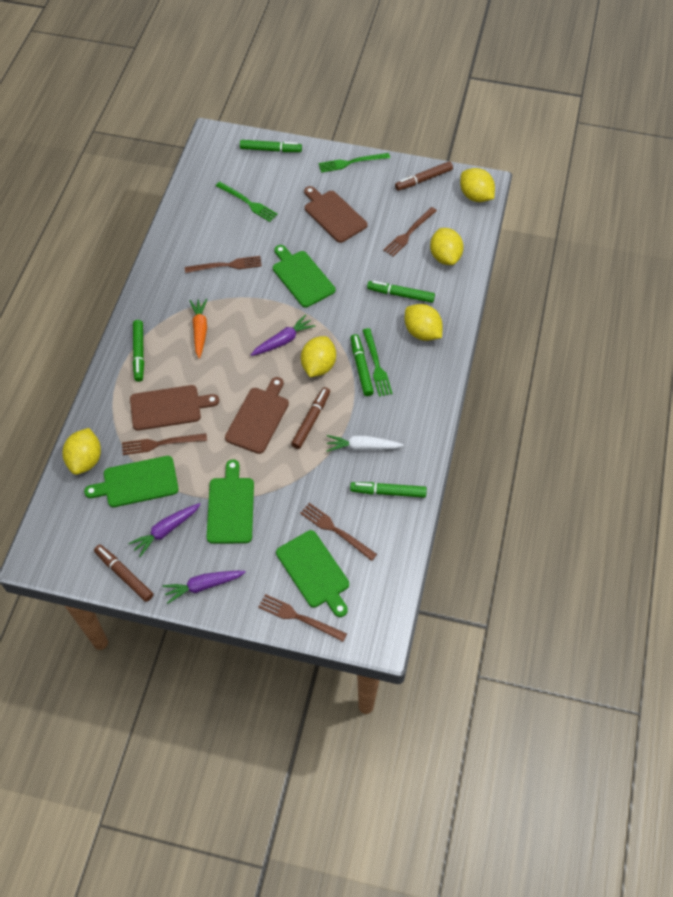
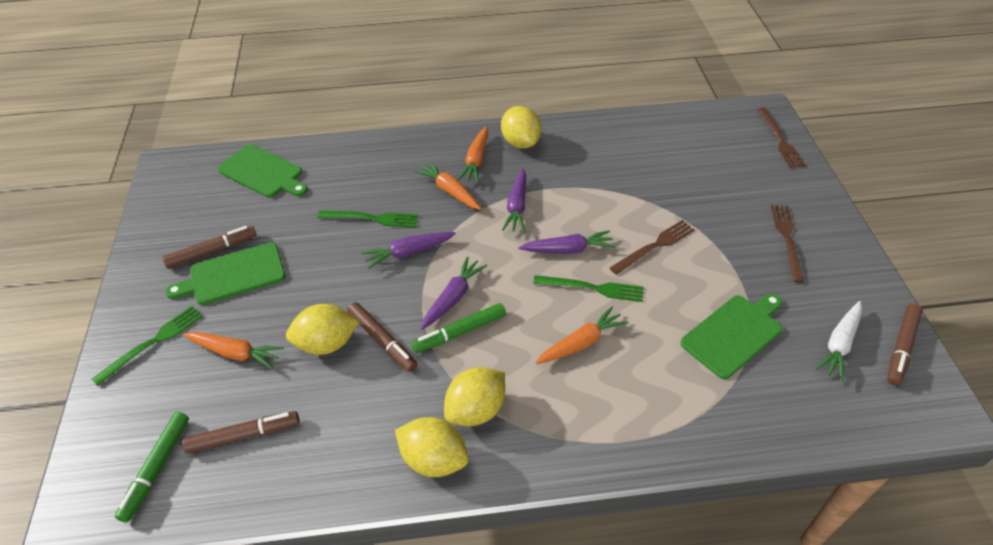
brown cutting board: 3 -> 0
brown fork: 5 -> 3
brown marker: 3 -> 4
green cutting board: 4 -> 3
green marker: 5 -> 2
orange carrot: 1 -> 4
purple carrot: 3 -> 4
yellow lemon: 5 -> 4

